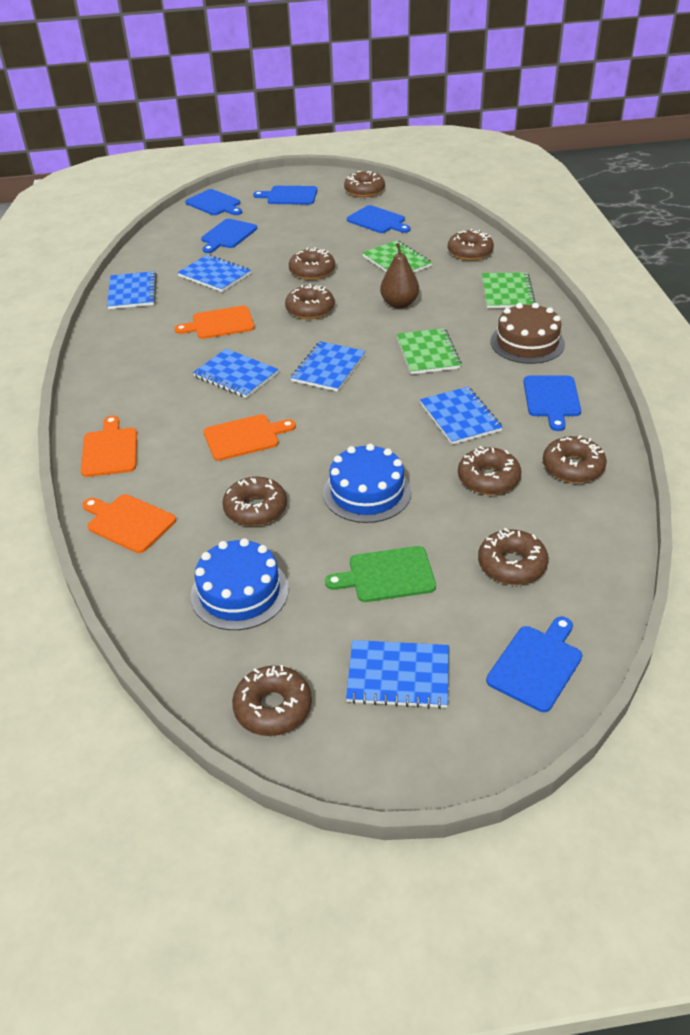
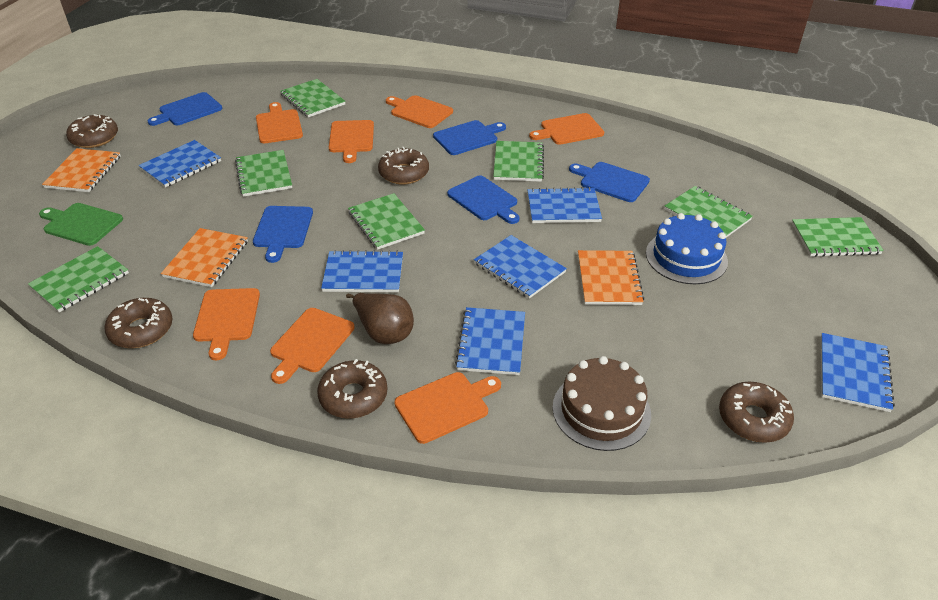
blue cake: 2 -> 1
blue cutting board: 6 -> 5
brown donut: 9 -> 5
green notebook: 3 -> 7
orange cutting board: 4 -> 7
orange notebook: 0 -> 3

